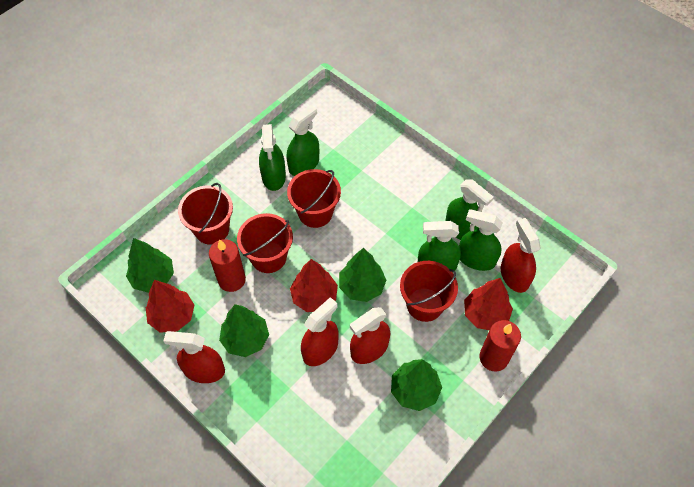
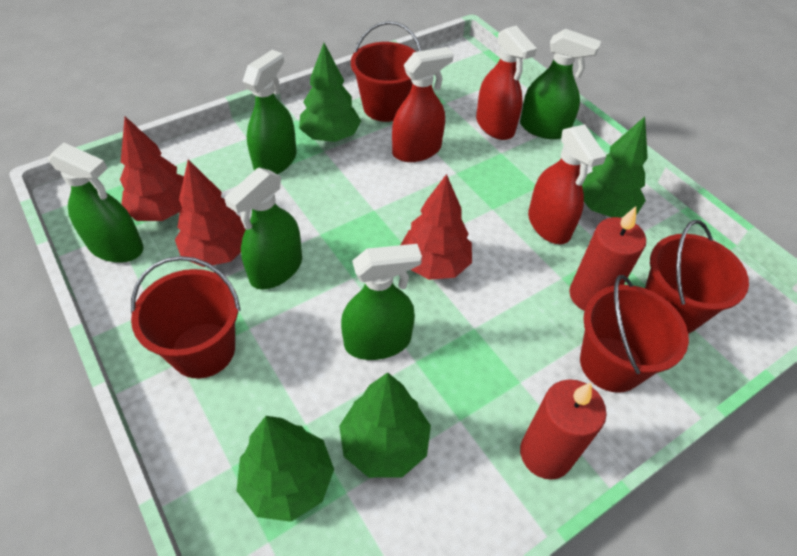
red spray bottle: 4 -> 3

